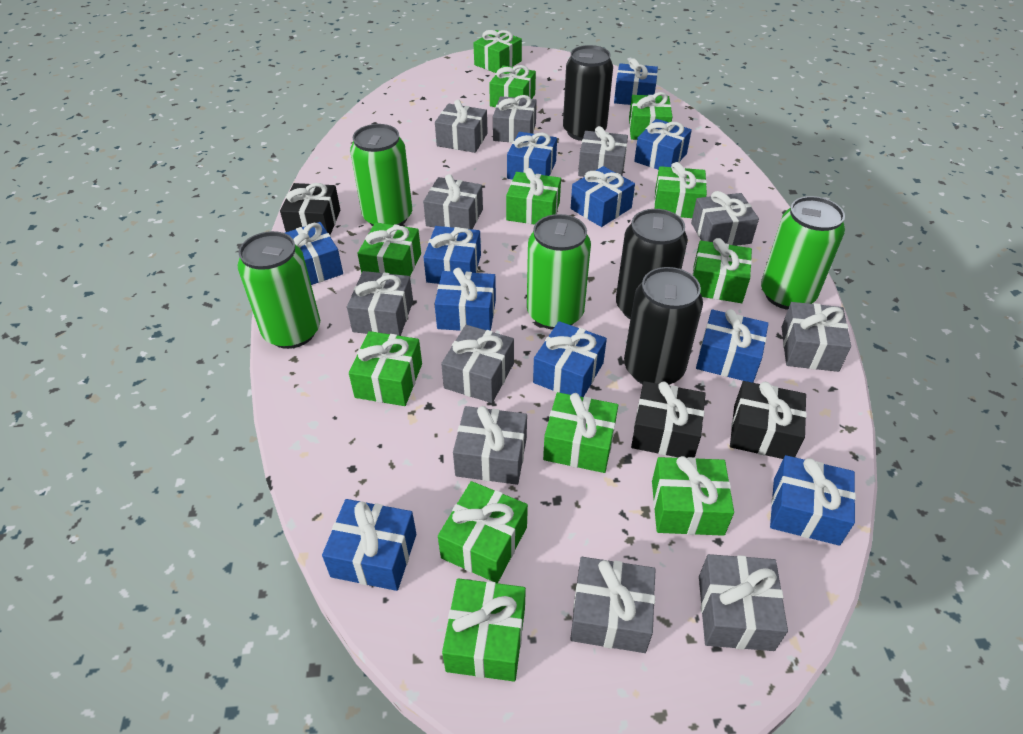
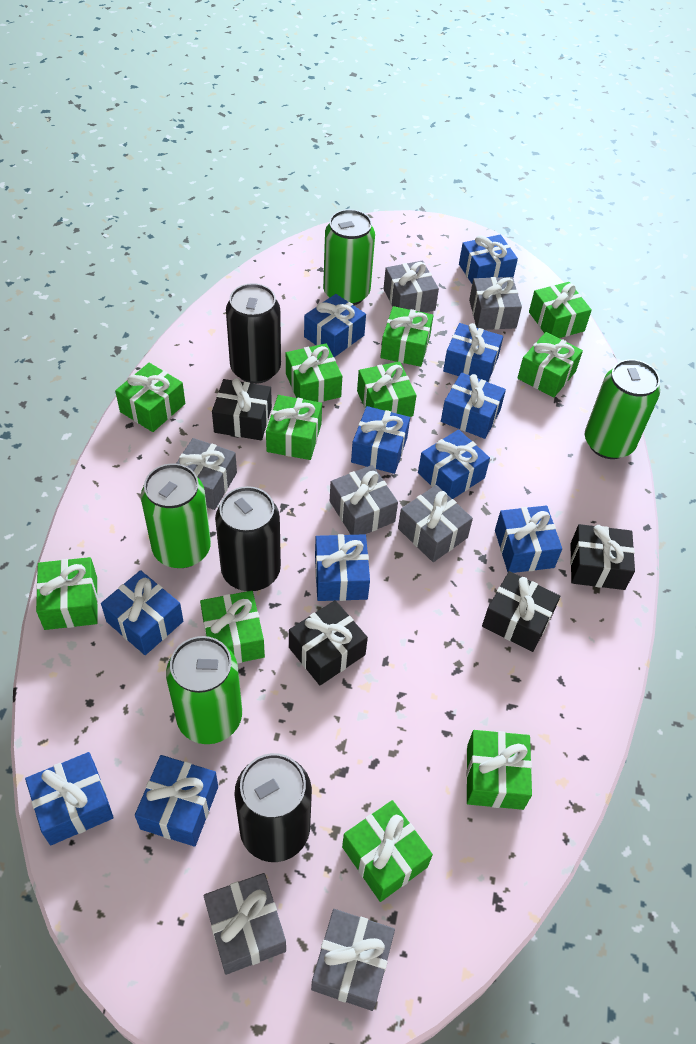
black gift: 3 -> 4
green gift: 12 -> 11
grey gift: 11 -> 7

